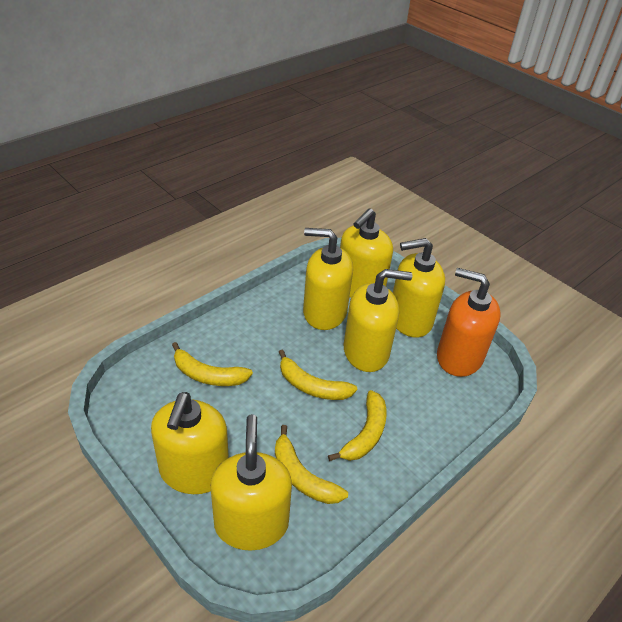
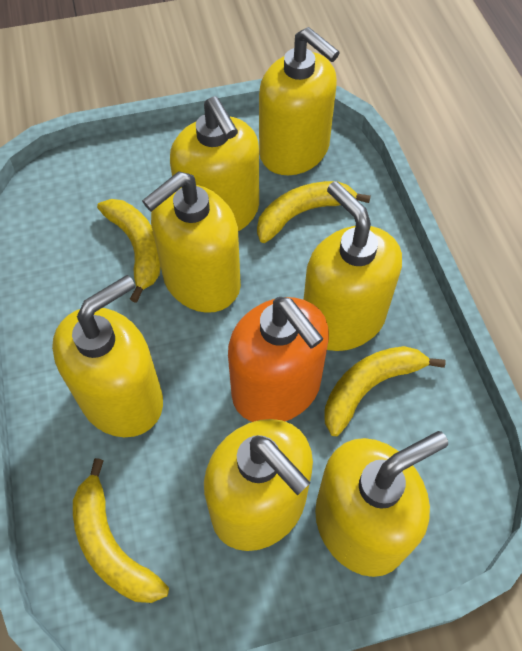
yellow soap dispenser: 6 -> 7

